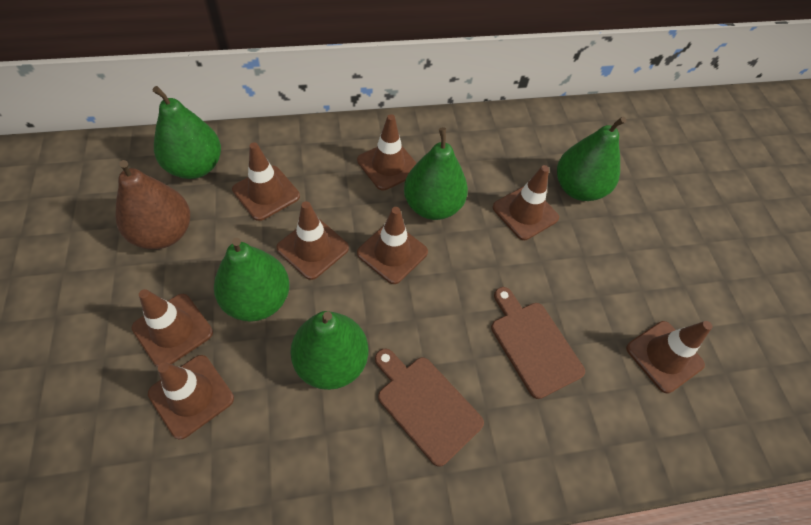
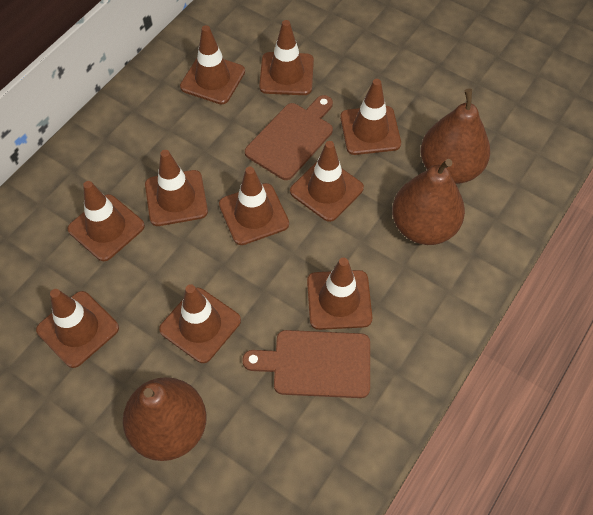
brown pear: 1 -> 3
brown traffic cone: 8 -> 10
green pear: 5 -> 0

